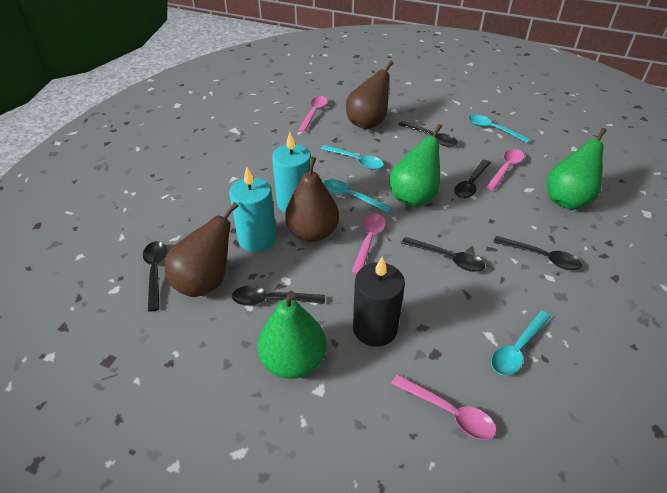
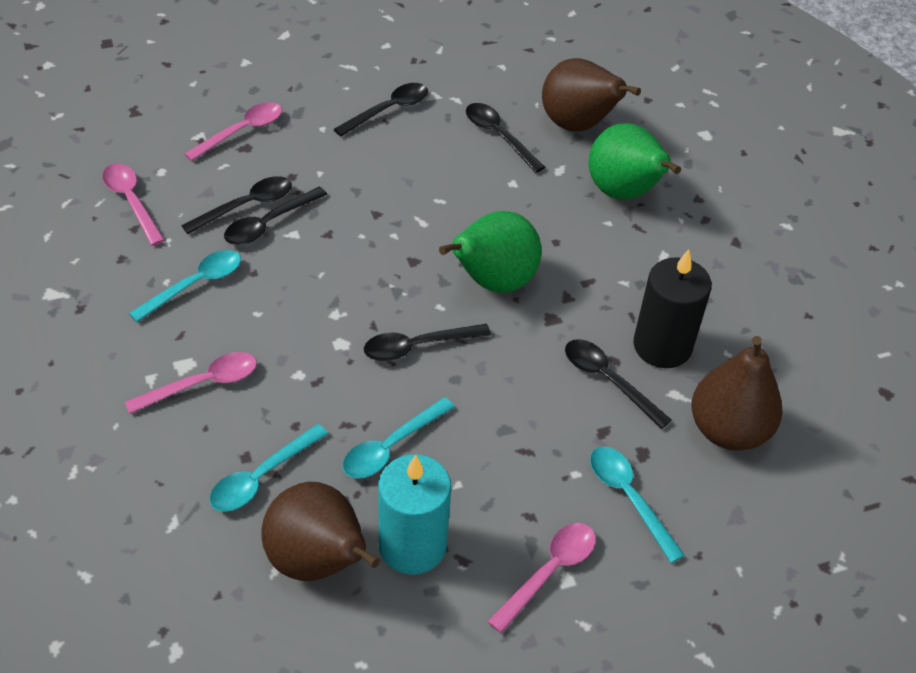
green pear: 3 -> 2
turquoise candle: 2 -> 1

